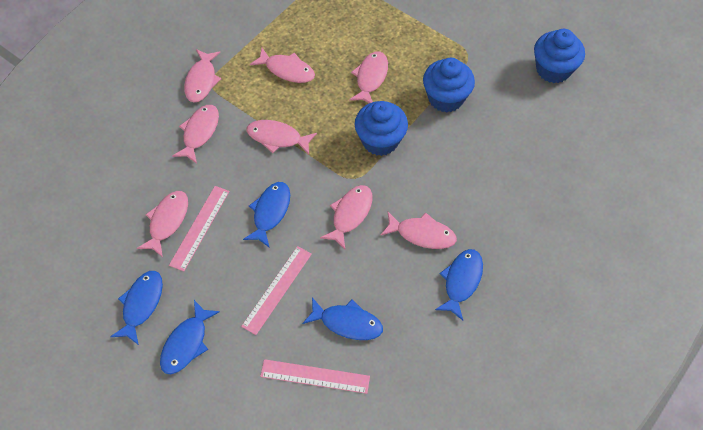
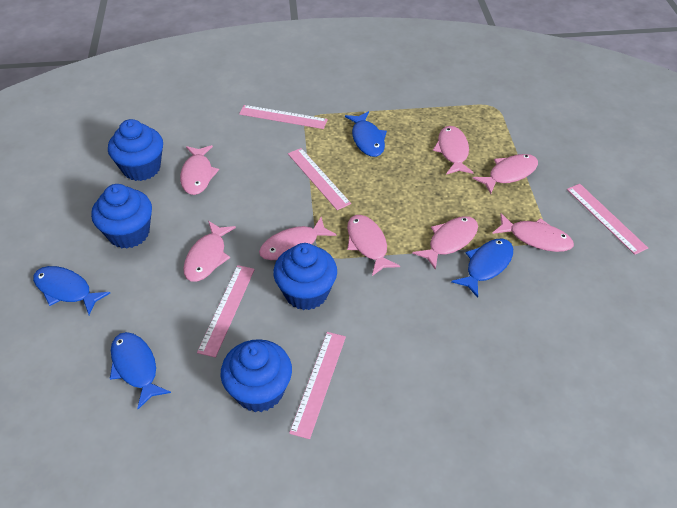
blue cupcake: 3 -> 4
blue fish: 5 -> 4
pink ruler: 3 -> 5

